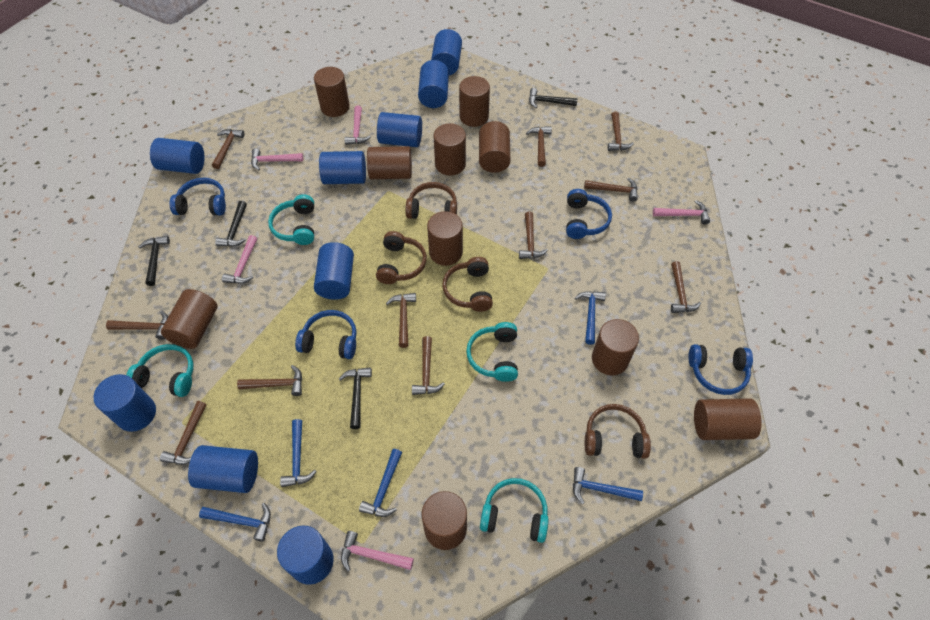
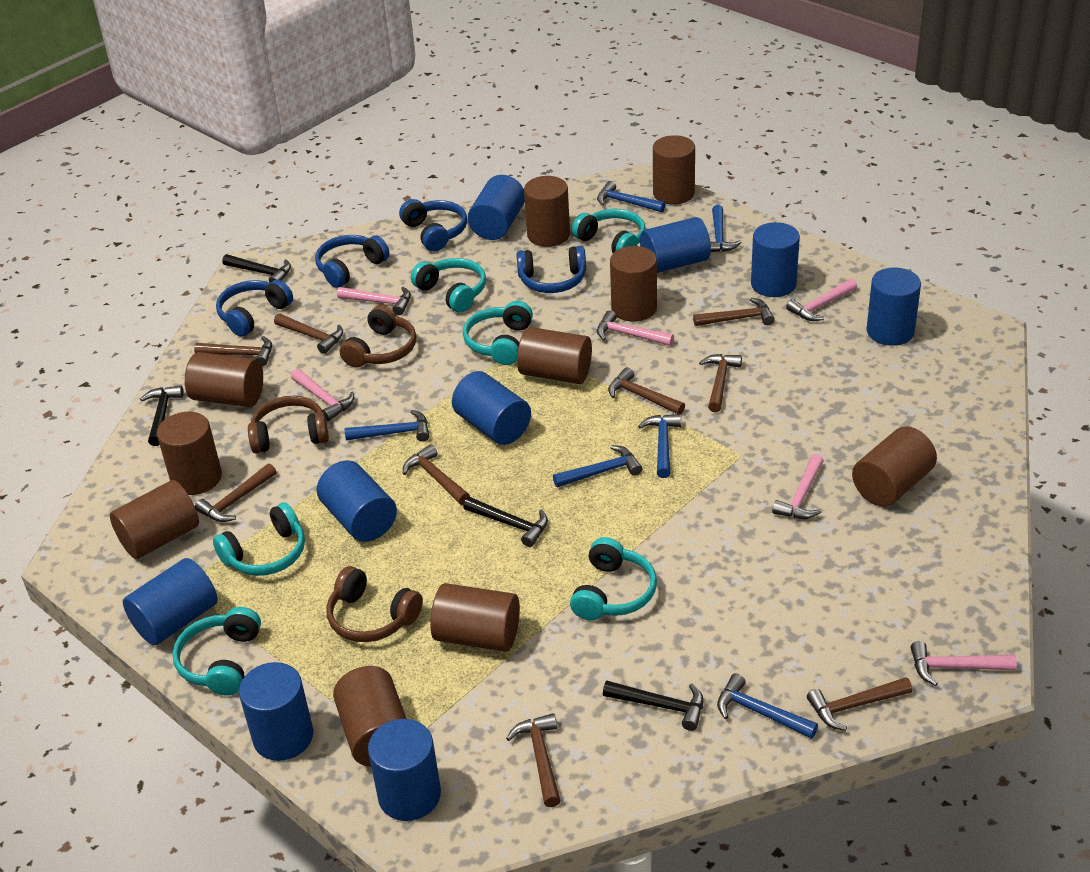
blue hammer: 5 -> 6
brown hammer: 11 -> 9
brown headphones: 4 -> 3
pink hammer: 5 -> 6
turquoise headphones: 4 -> 6

